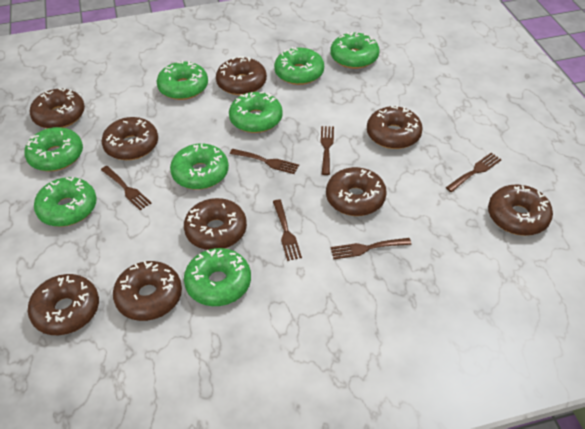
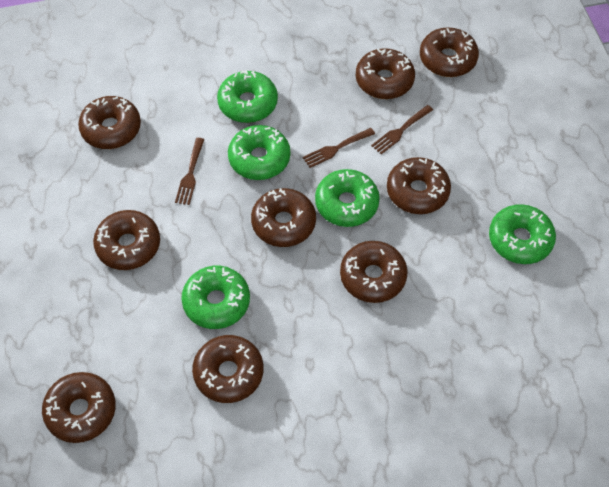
brown fork: 6 -> 3
green donut: 8 -> 5

